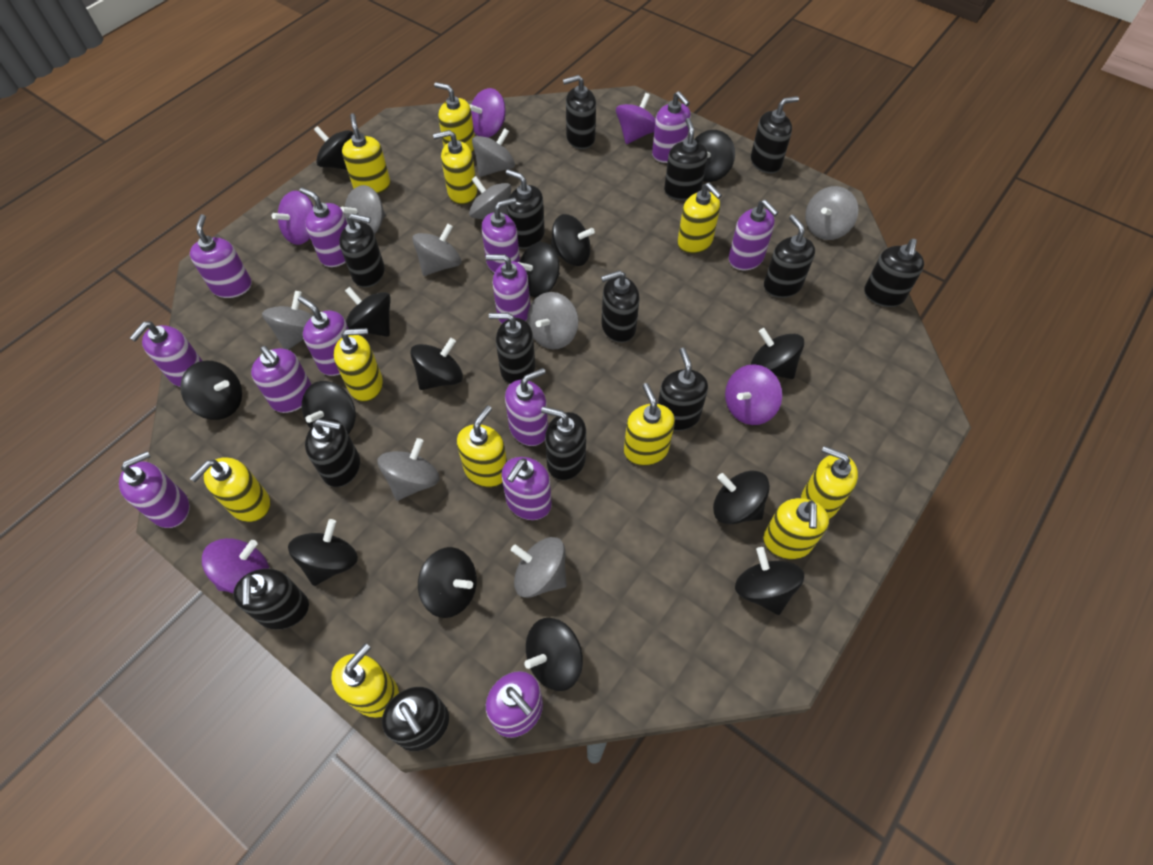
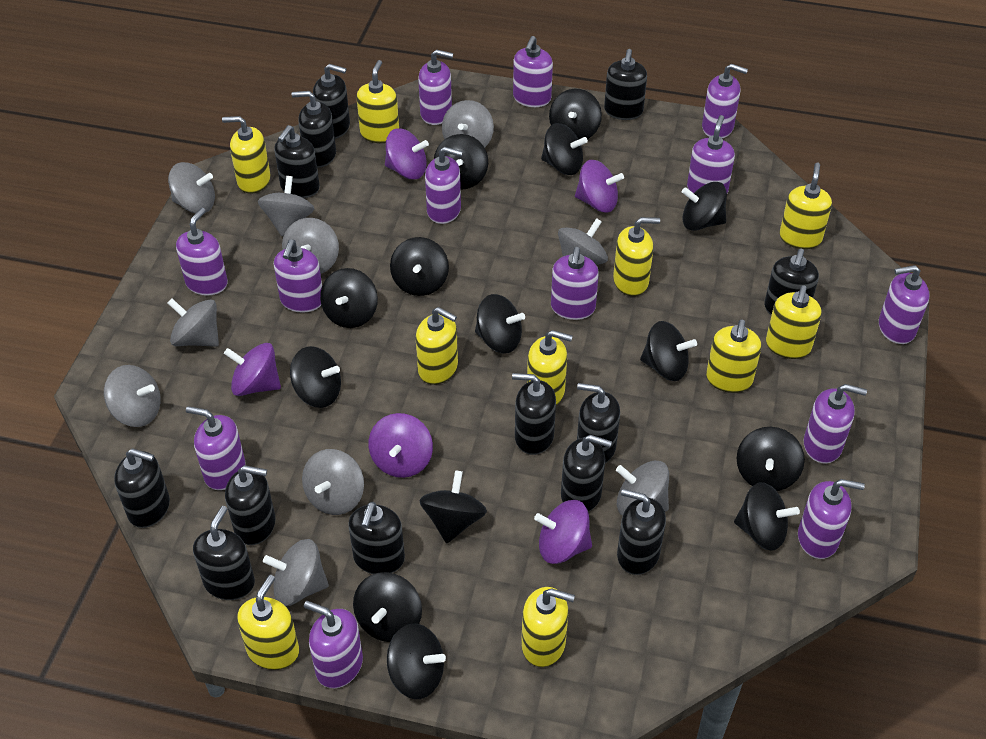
black soap dispenser: 14 -> 13
grey spinning top: 9 -> 10
yellow soap dispenser: 11 -> 10

